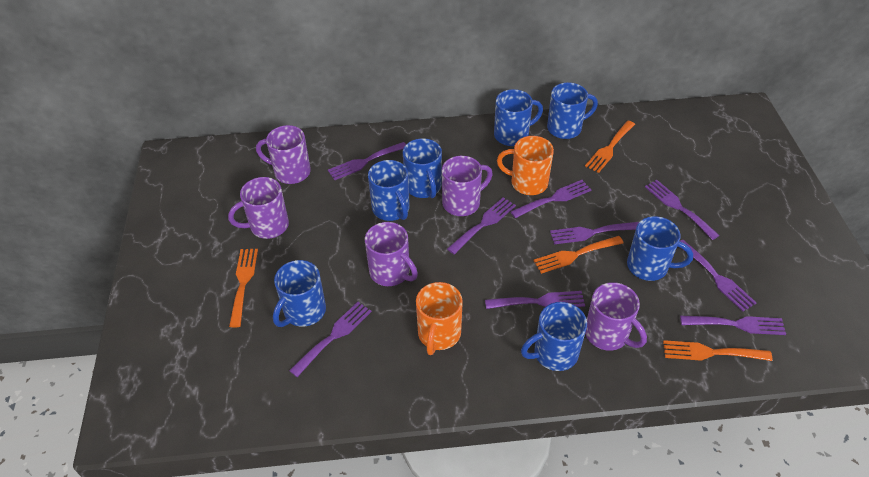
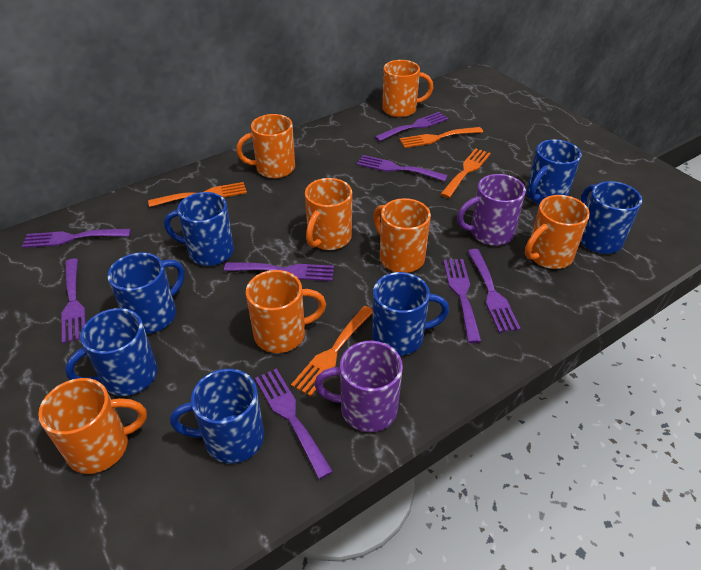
orange mug: 2 -> 7
purple fork: 9 -> 8
purple mug: 5 -> 2

